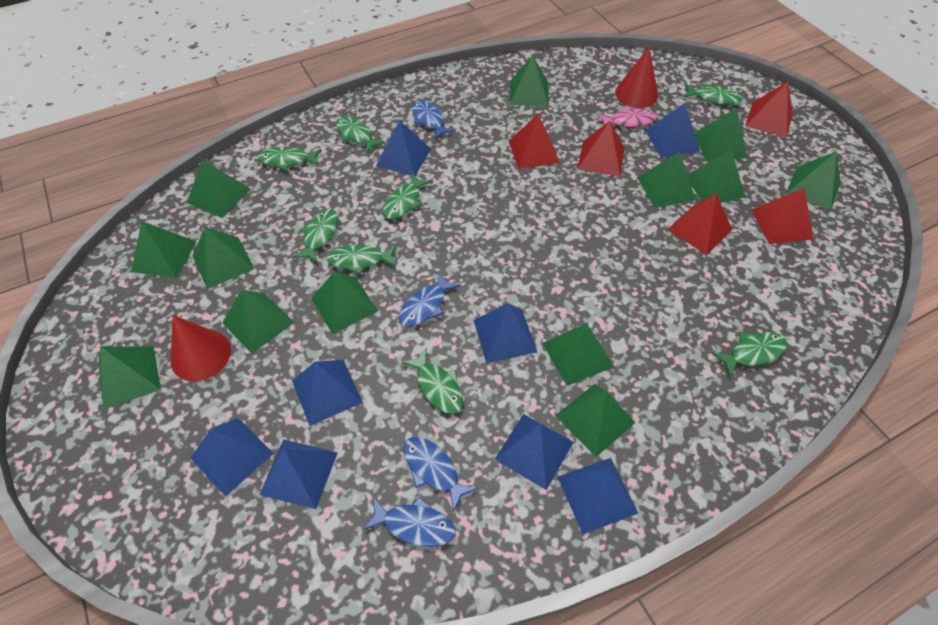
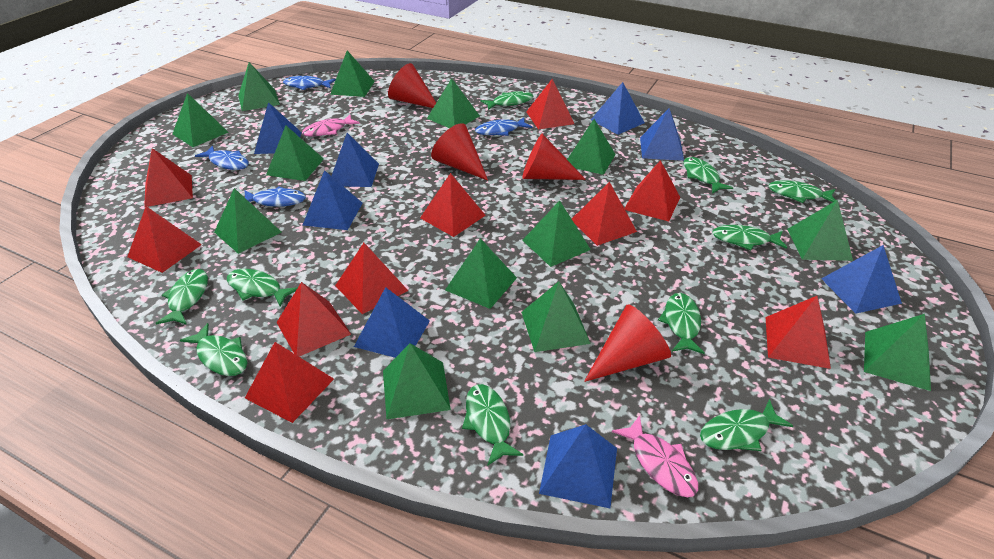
green fish: 8 -> 10
pink fish: 1 -> 2
red cone: 2 -> 4
red pyramid: 5 -> 10

